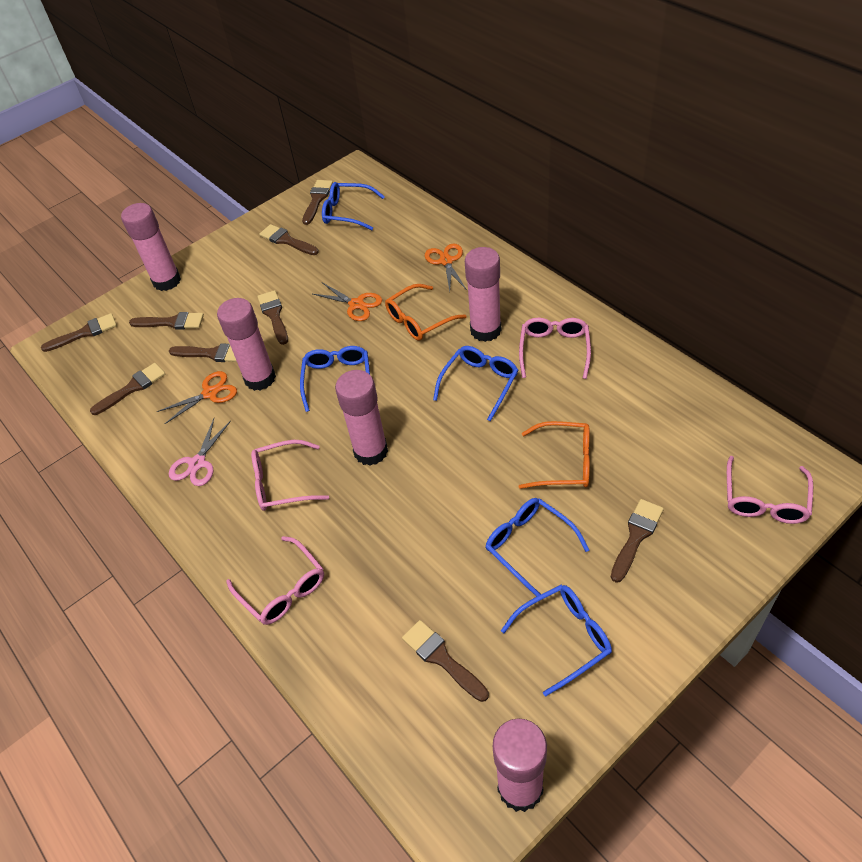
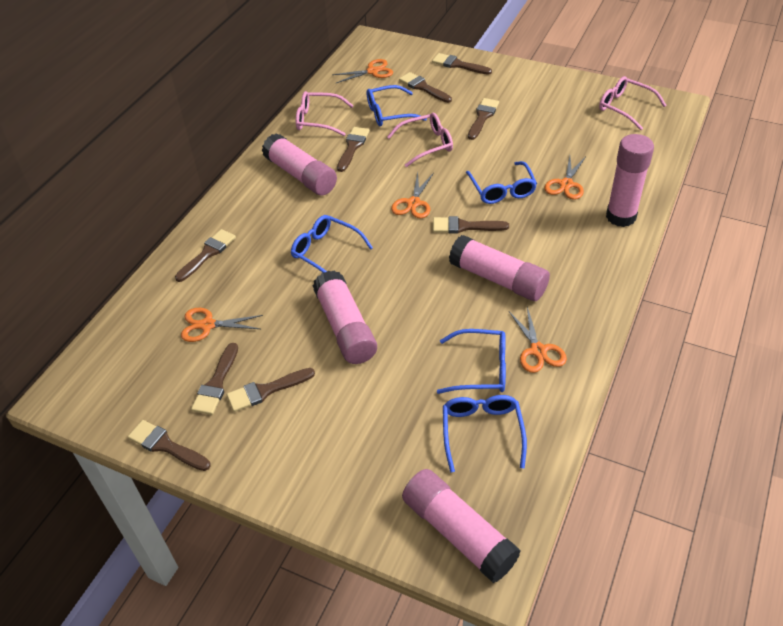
orange glasses: 2 -> 0
orange scissors: 3 -> 5
pink glasses: 4 -> 3
pink scissors: 1 -> 0

